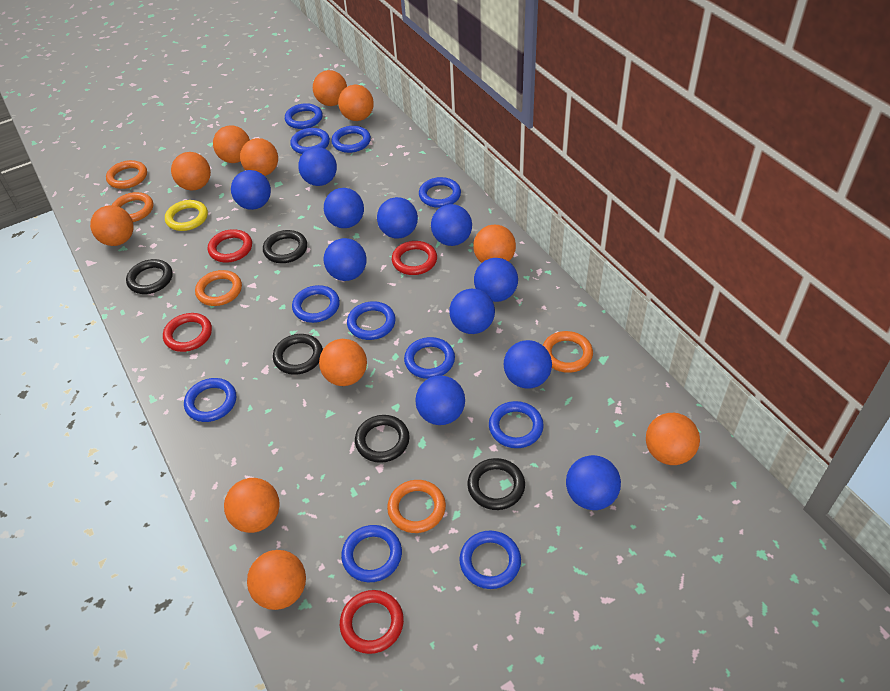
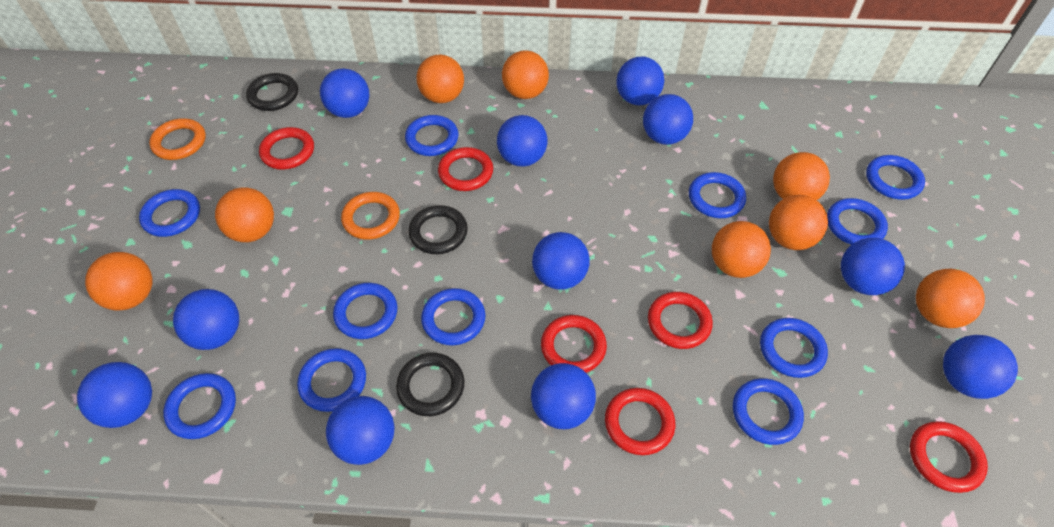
black ring: 5 -> 3
orange ball: 11 -> 8
orange ring: 5 -> 2
red ring: 4 -> 6
yellow ring: 1 -> 0

